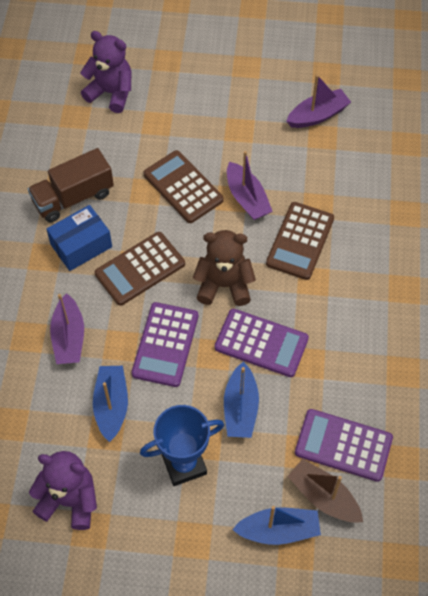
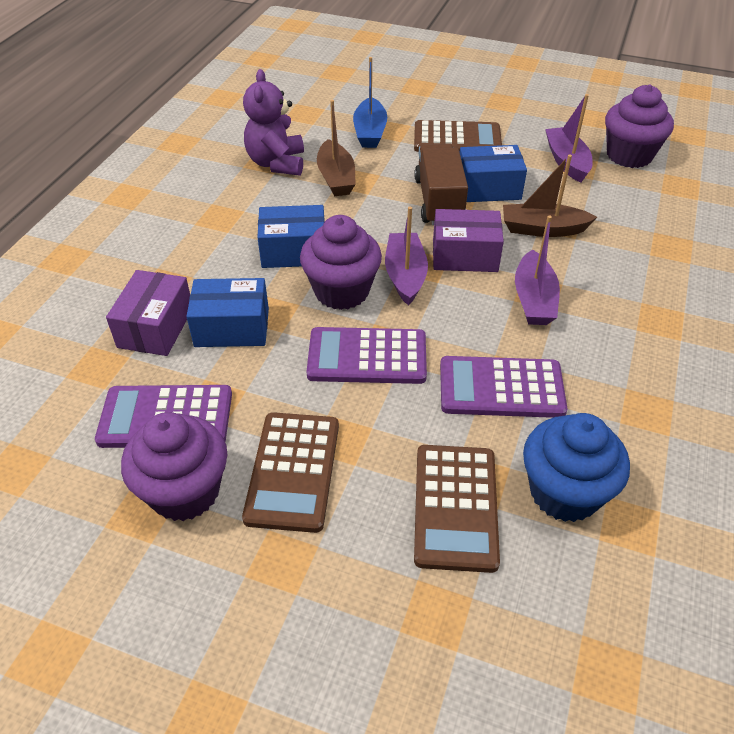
blue boat: 3 -> 1
blue box: 1 -> 3
blue cupcake: 0 -> 1
blue trophy: 1 -> 0
brown boat: 1 -> 2
brown teddy bear: 1 -> 0
purple box: 0 -> 2
purple cupcake: 0 -> 3
purple teddy bear: 2 -> 1

